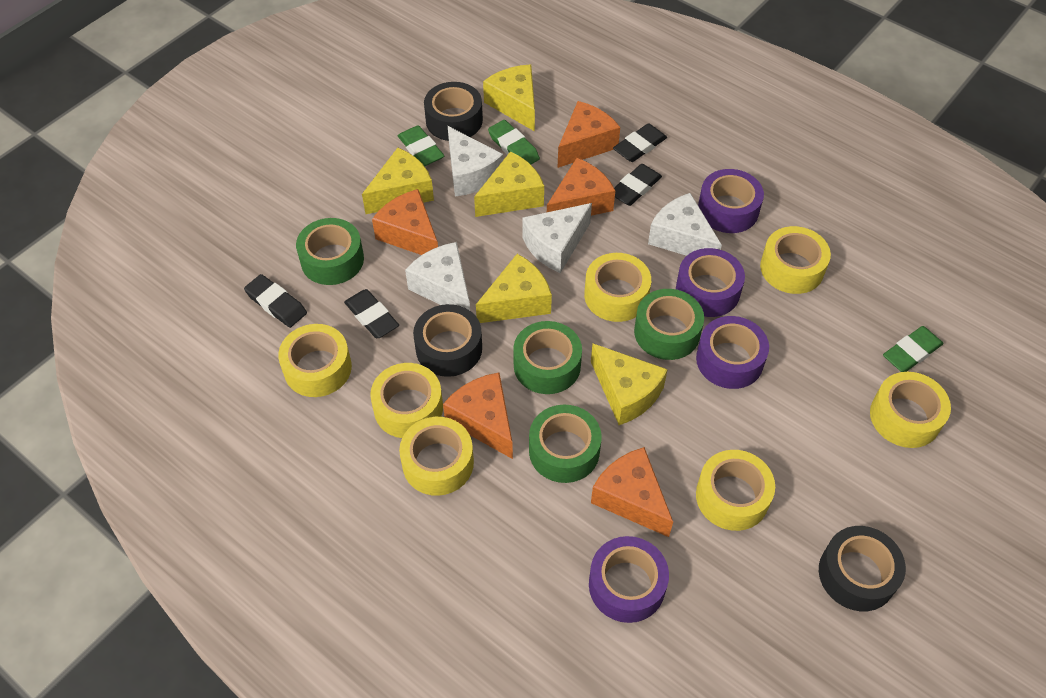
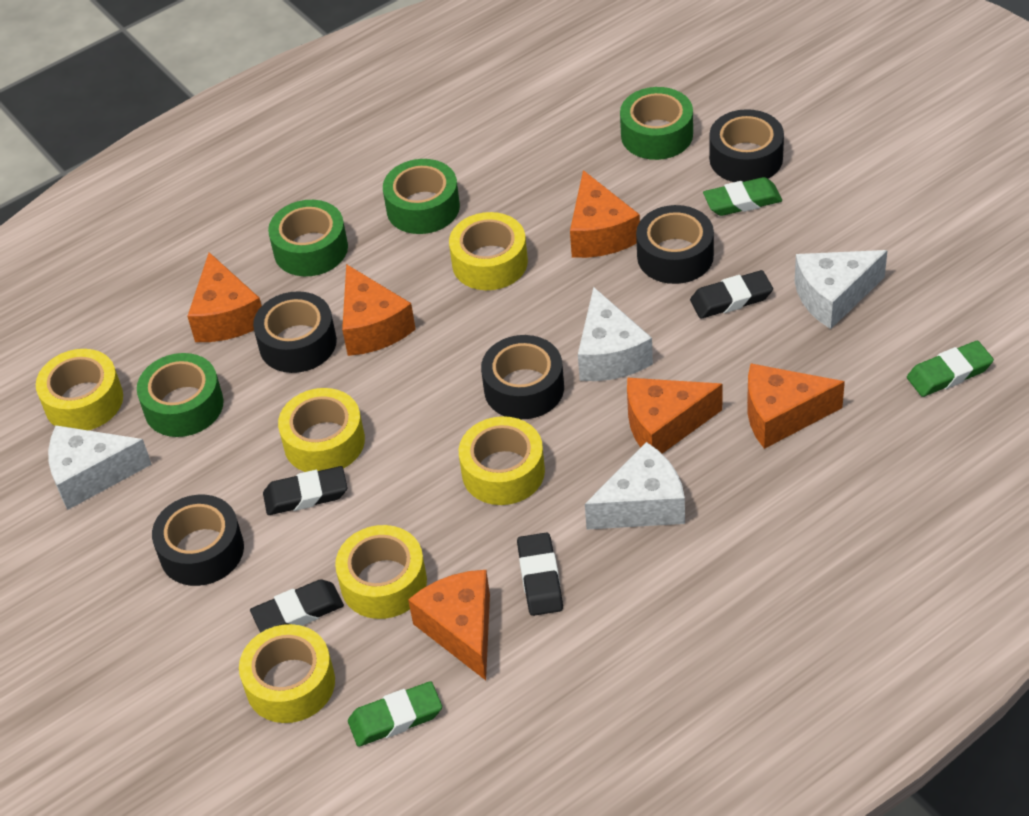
black tape: 3 -> 5
orange cheese: 5 -> 6
purple tape: 4 -> 0
yellow cheese: 5 -> 0
yellow tape: 7 -> 6

